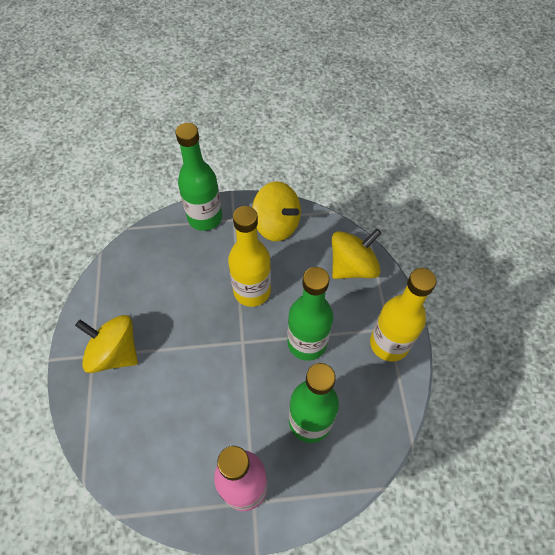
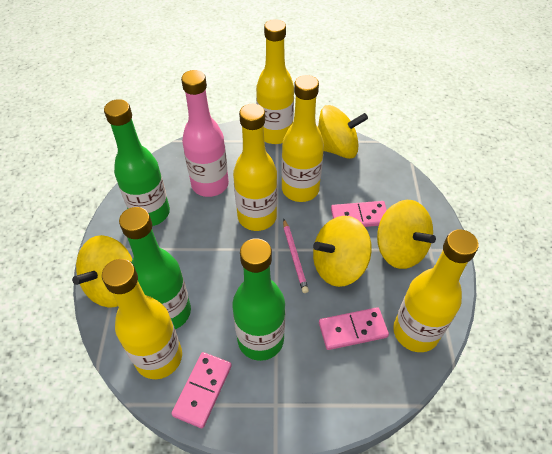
pink domino: 0 -> 3
pink pencil: 0 -> 1
yellow bottle: 2 -> 5
yellow spinning top: 3 -> 4

